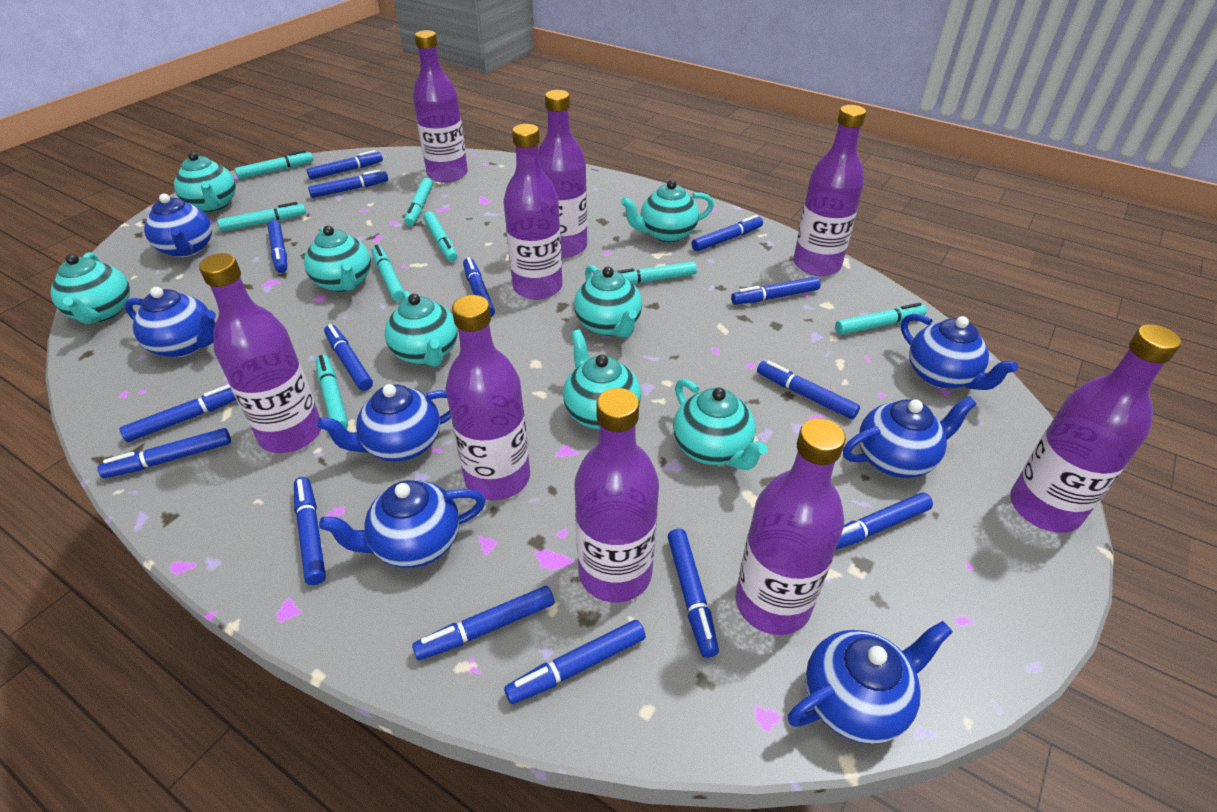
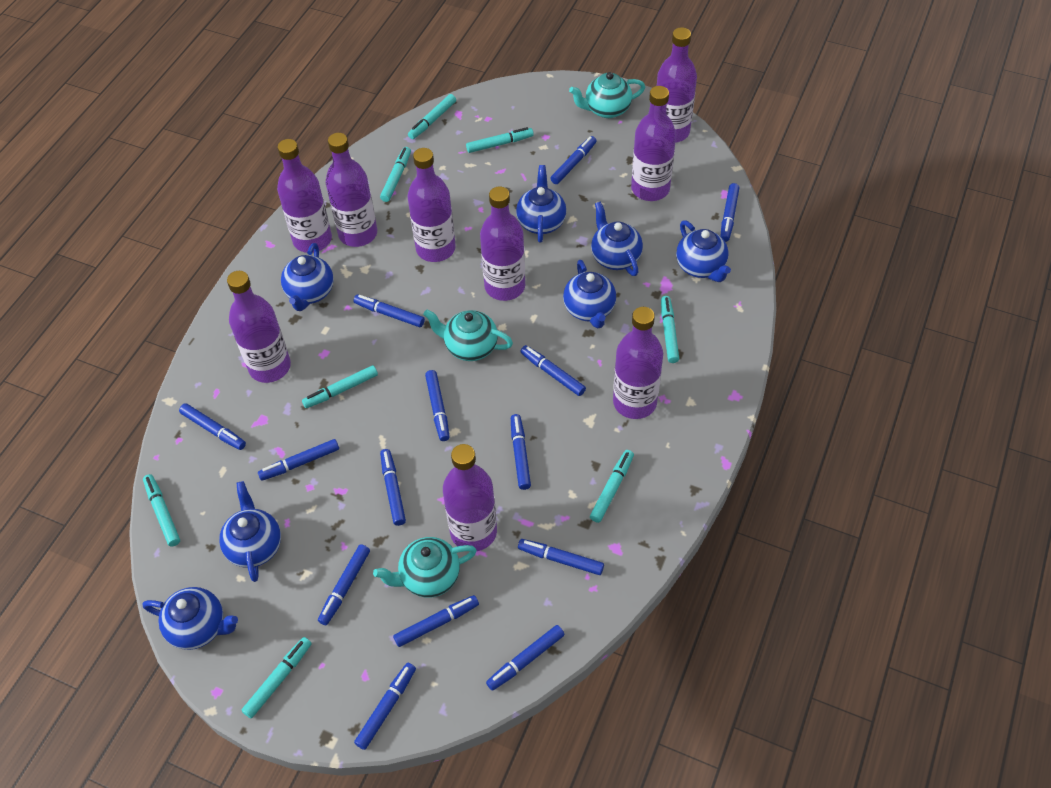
blue marker: 15 -> 14
turquoise teapot: 8 -> 3

